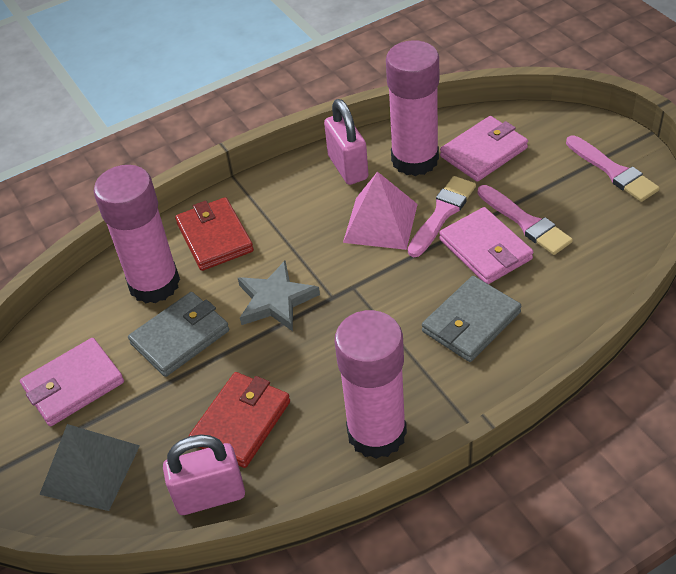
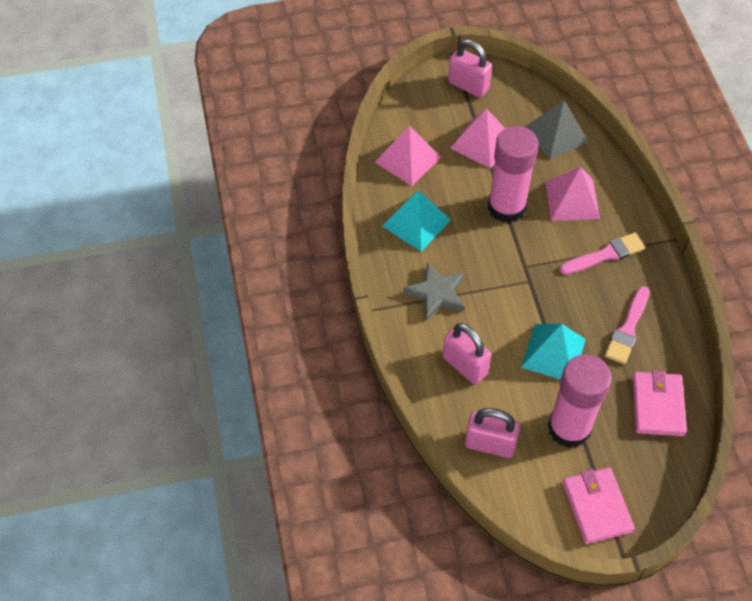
grey wallet: 2 -> 0
pink brush: 3 -> 2
pink glue stick: 3 -> 2
pink padlock: 2 -> 3
pink pyramid: 1 -> 3
pink wallet: 3 -> 2
red wallet: 2 -> 0
turquoise pyramid: 0 -> 2

